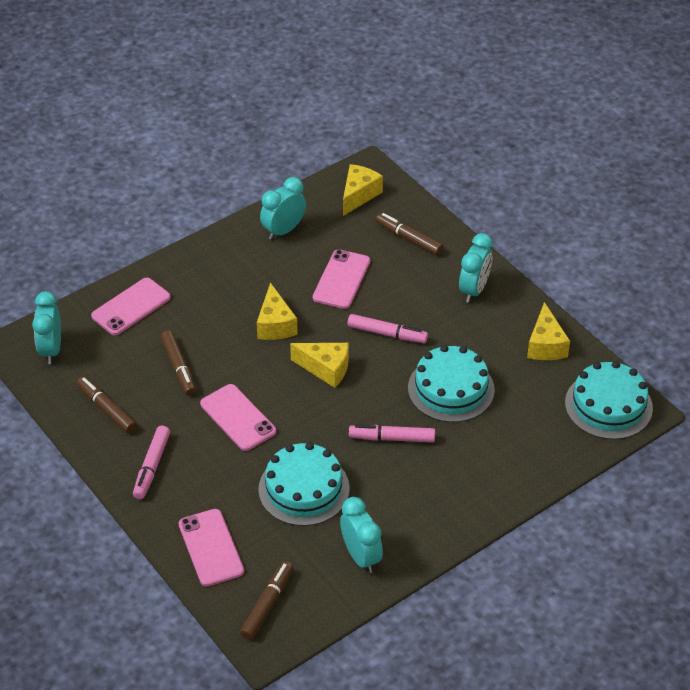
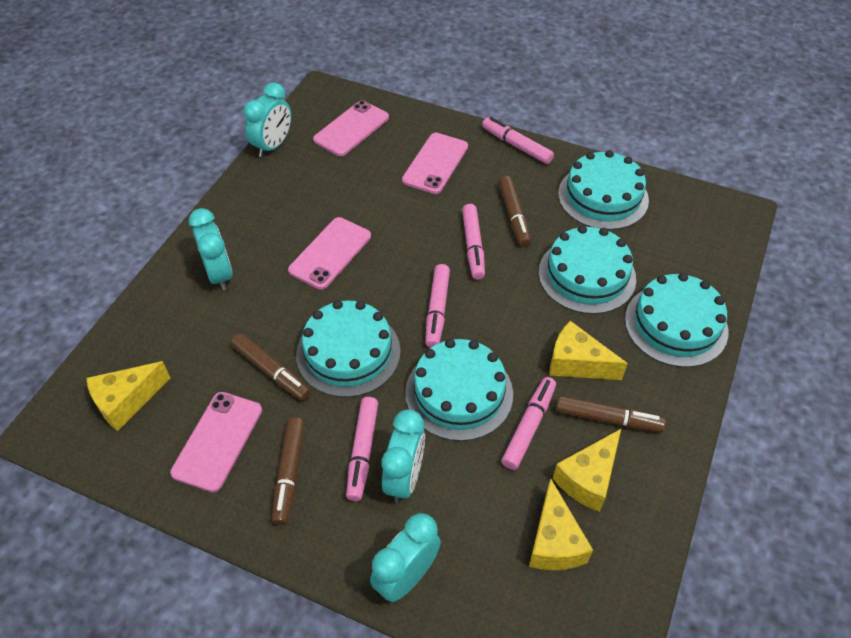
pink marker: 3 -> 5
turquoise cake: 3 -> 5

